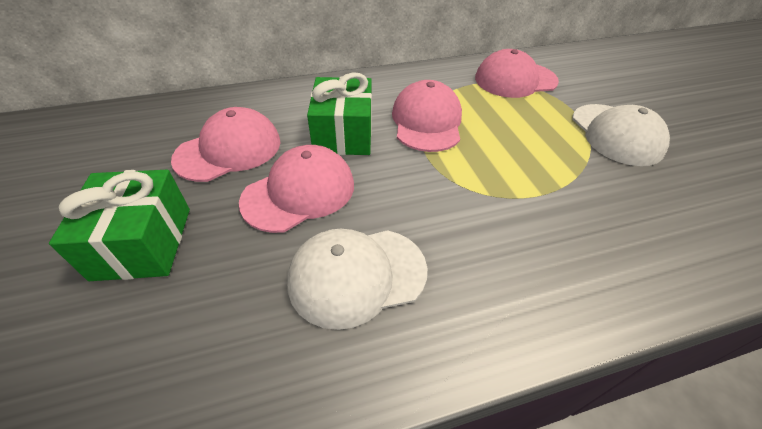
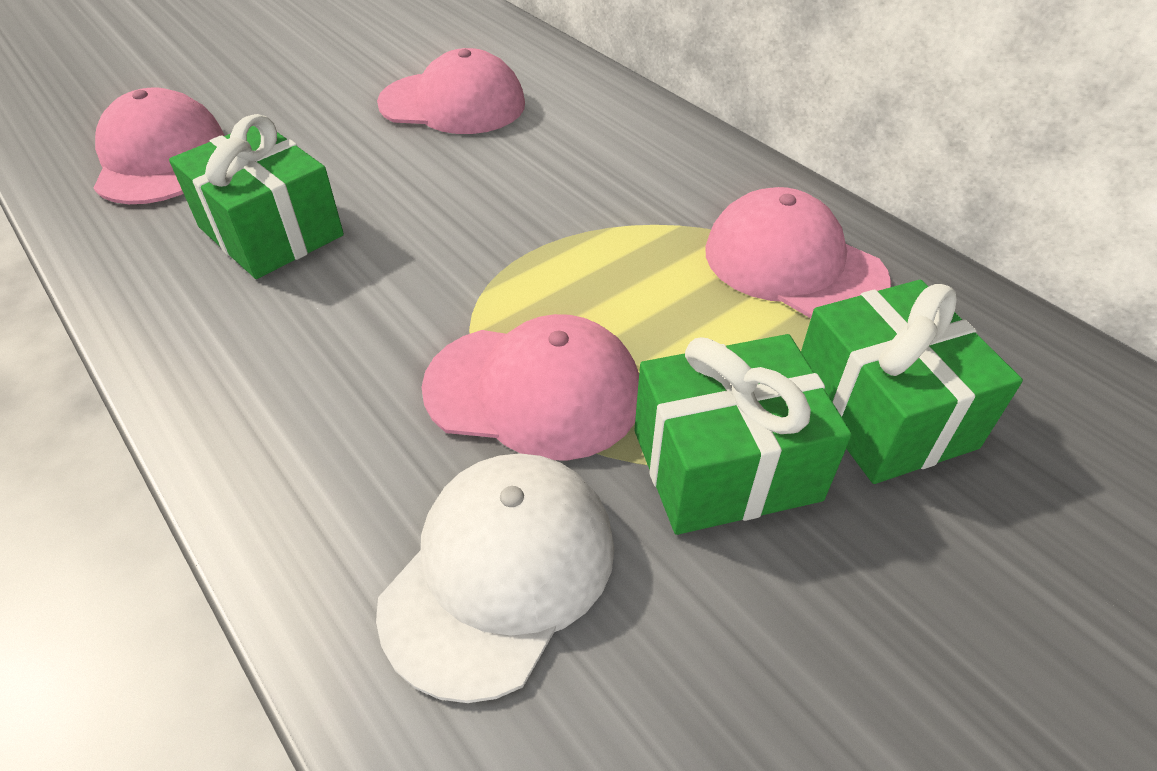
green gift: 2 -> 3
white cap: 2 -> 1

